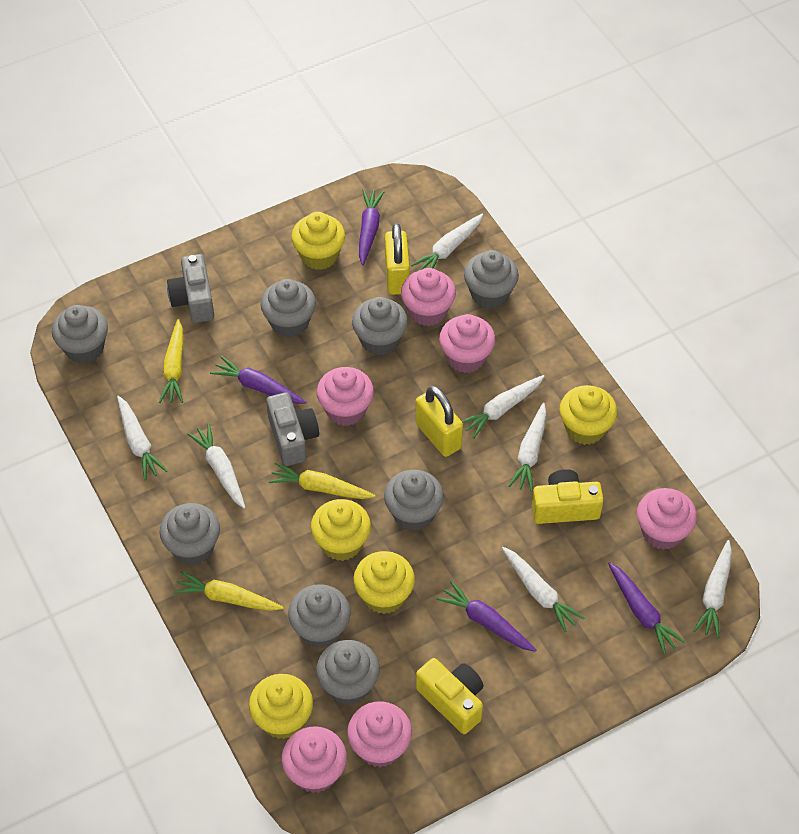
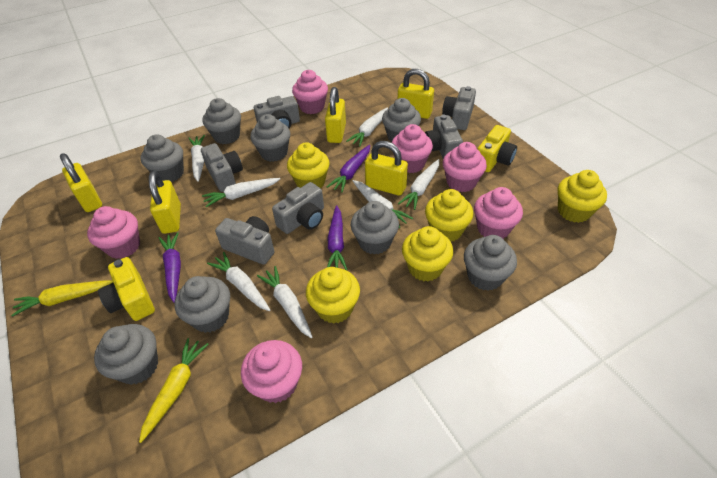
grey camera: 2 -> 6
purple carrot: 4 -> 3
yellow carrot: 3 -> 2
yellow padlock: 2 -> 5

